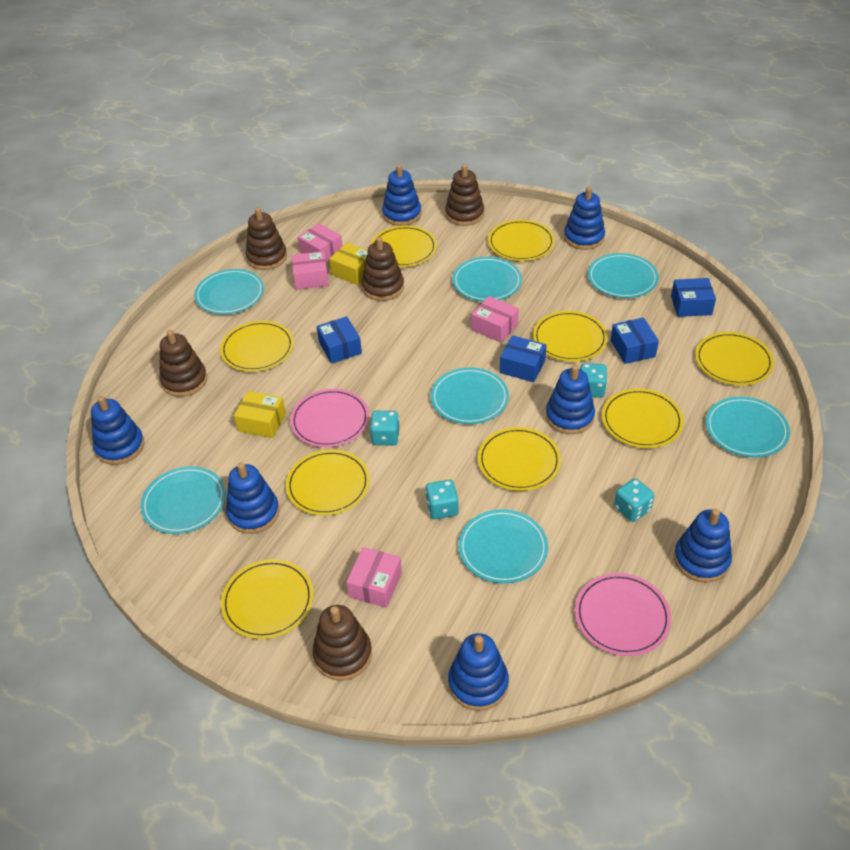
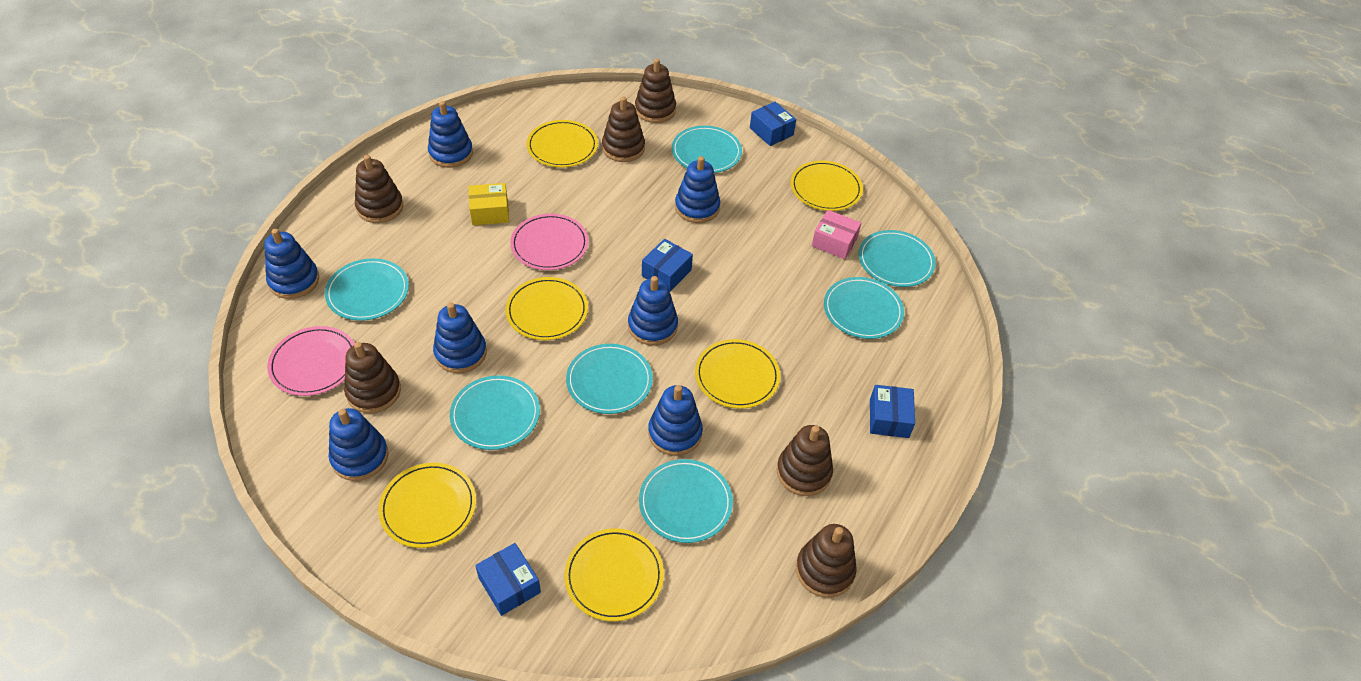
brown stacking toy: 5 -> 6
pink box: 4 -> 1
turquoise dice: 4 -> 0
yellow box: 2 -> 1
yellow plate: 9 -> 6

